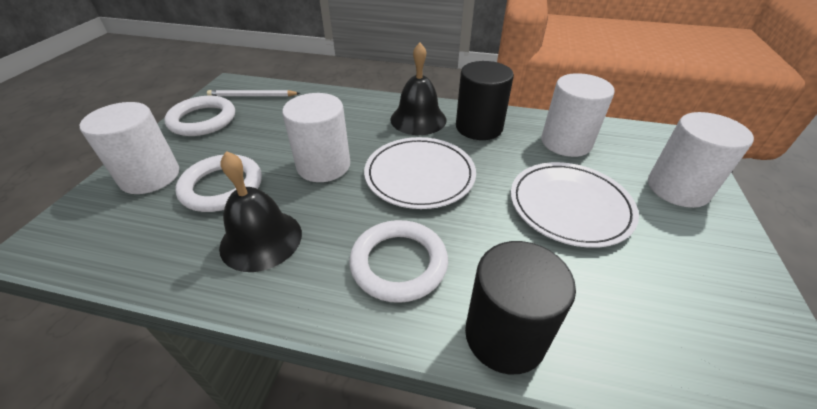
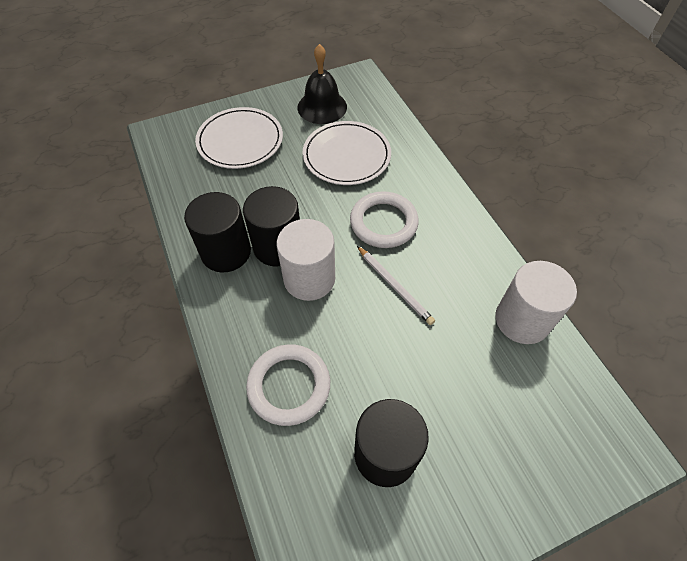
black bell: 2 -> 1
black cylinder: 2 -> 3
white cylinder: 4 -> 2
white ring: 3 -> 2

